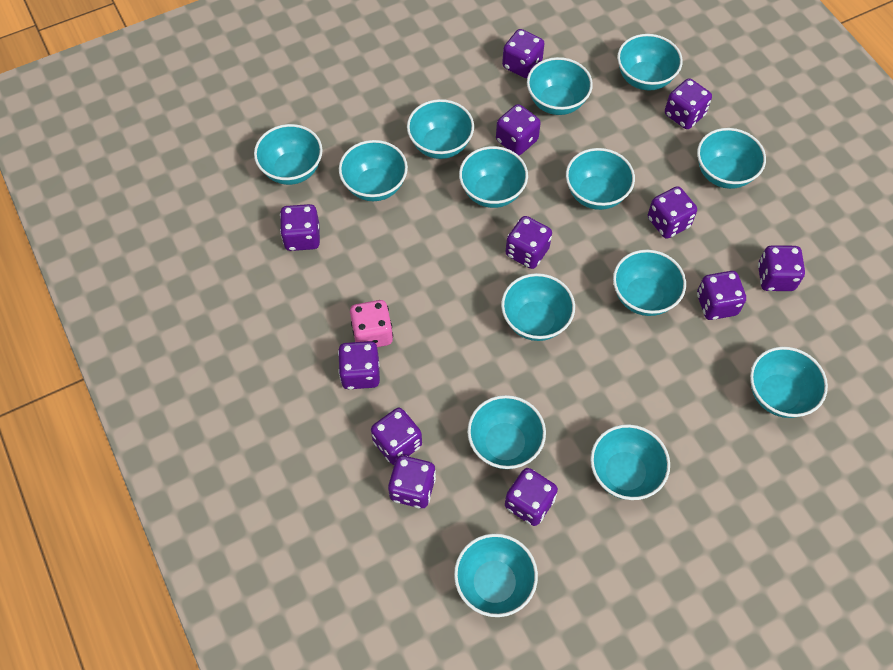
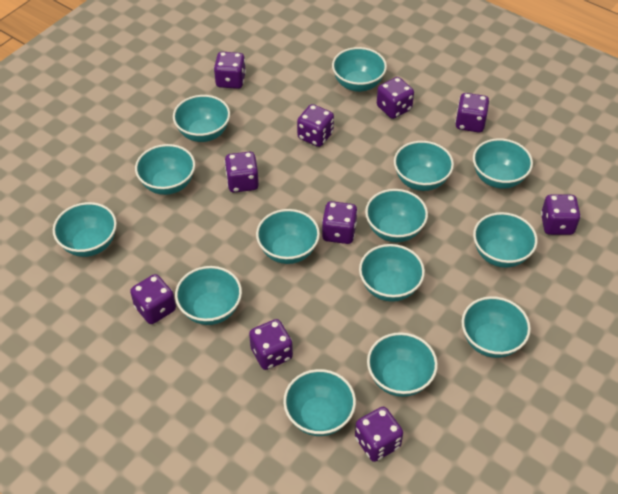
pink dice: 1 -> 0
purple dice: 12 -> 10

